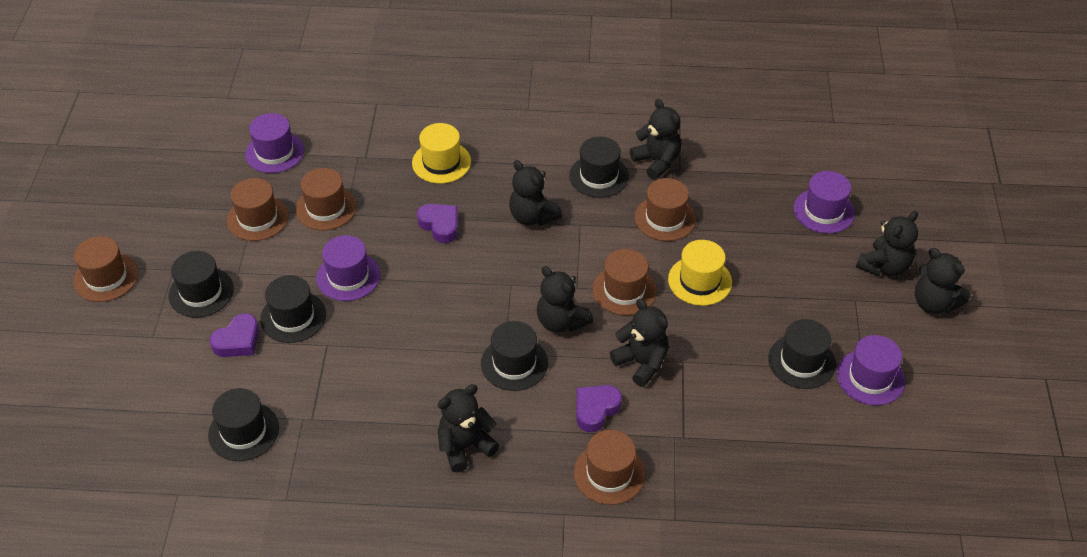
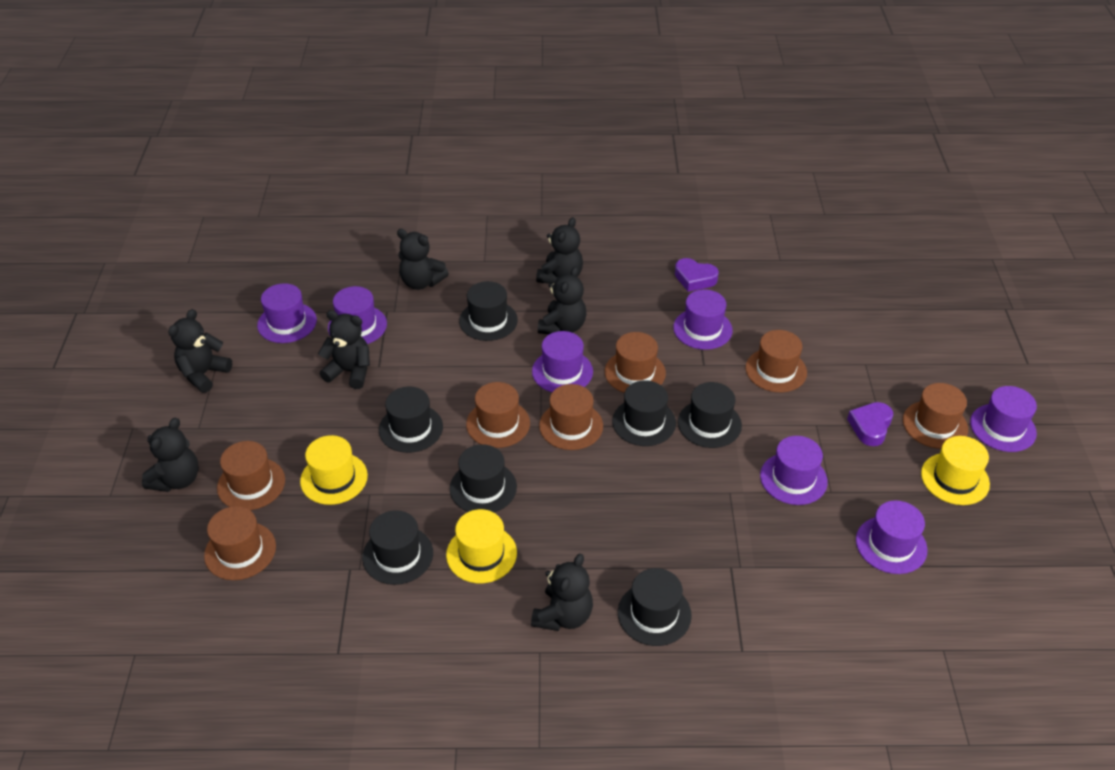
black hat: 6 -> 7
brown hat: 6 -> 7
purple hat: 4 -> 7
purple heart: 3 -> 2
yellow hat: 2 -> 3

